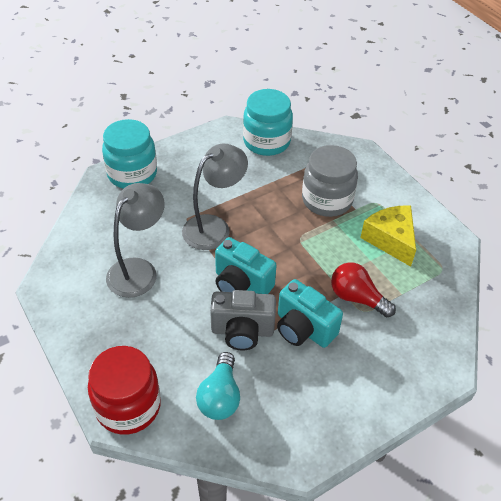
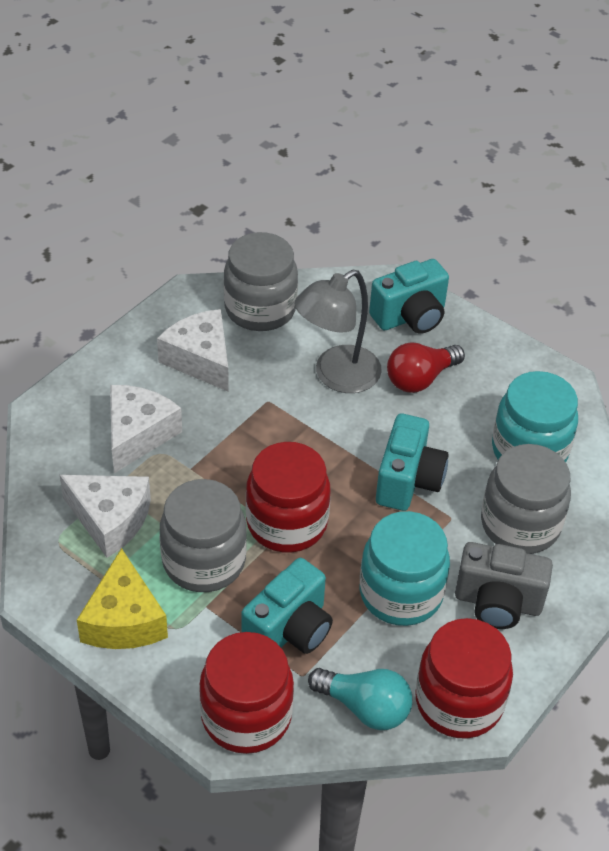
grey jar: 1 -> 3
grey lamp: 2 -> 1
red jar: 1 -> 3
turquoise camera: 2 -> 3
white cheese: 0 -> 3

